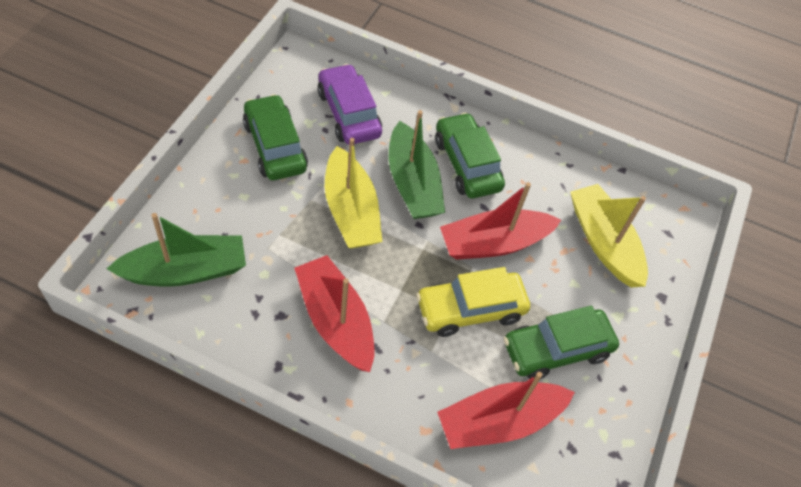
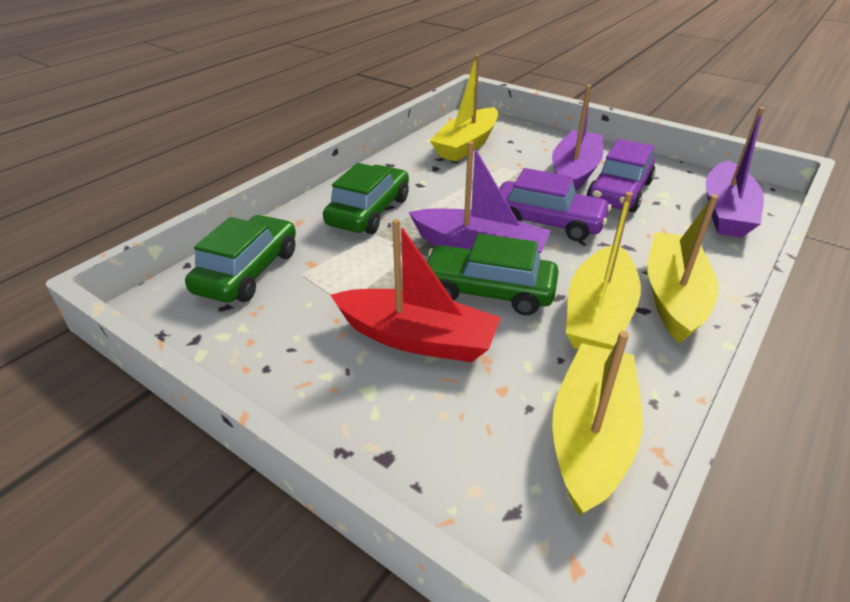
green boat: 2 -> 0
purple boat: 0 -> 3
purple car: 1 -> 2
red boat: 3 -> 1
yellow boat: 2 -> 4
yellow car: 1 -> 0

